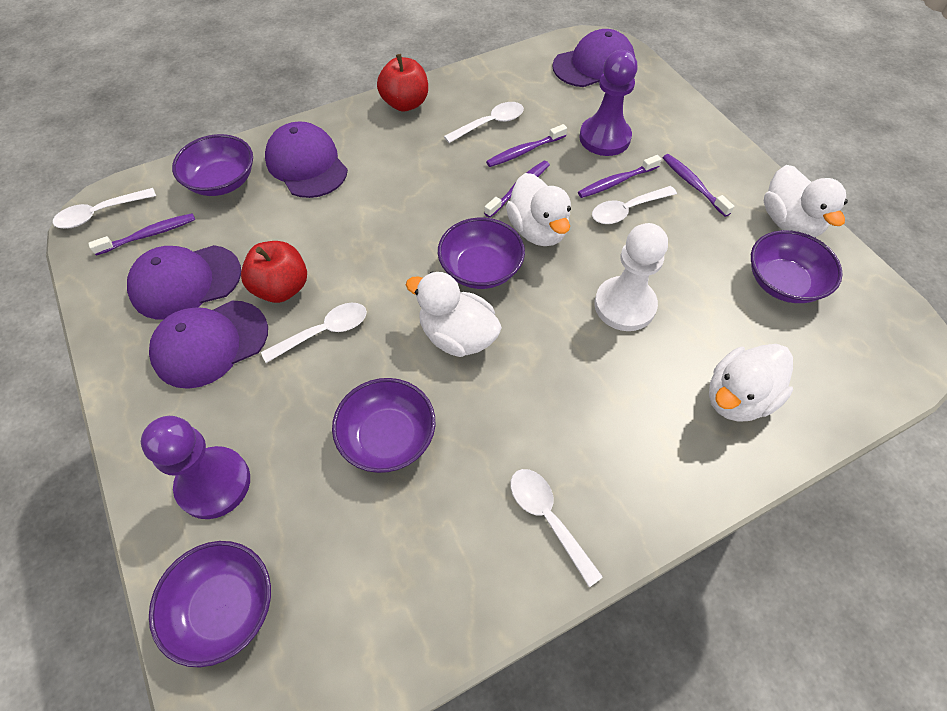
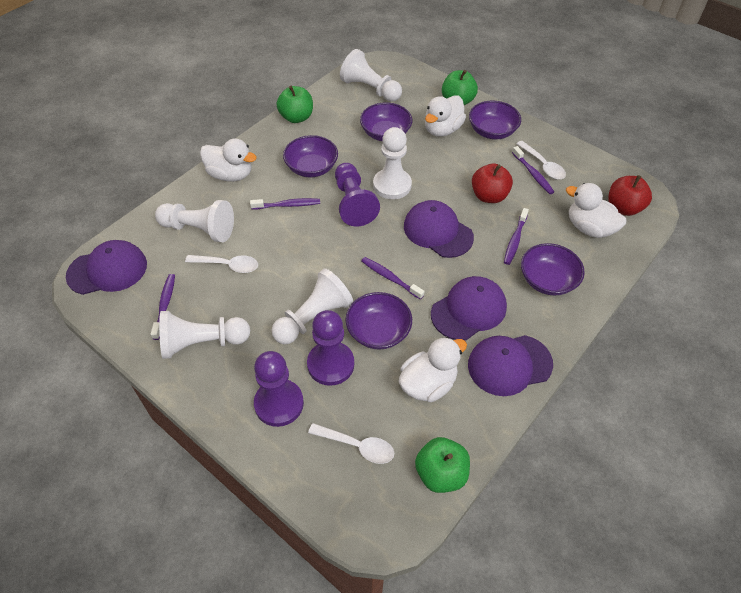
green apple: 0 -> 3
purple pawn: 2 -> 3
white pawn: 1 -> 5
white spoon: 5 -> 3

